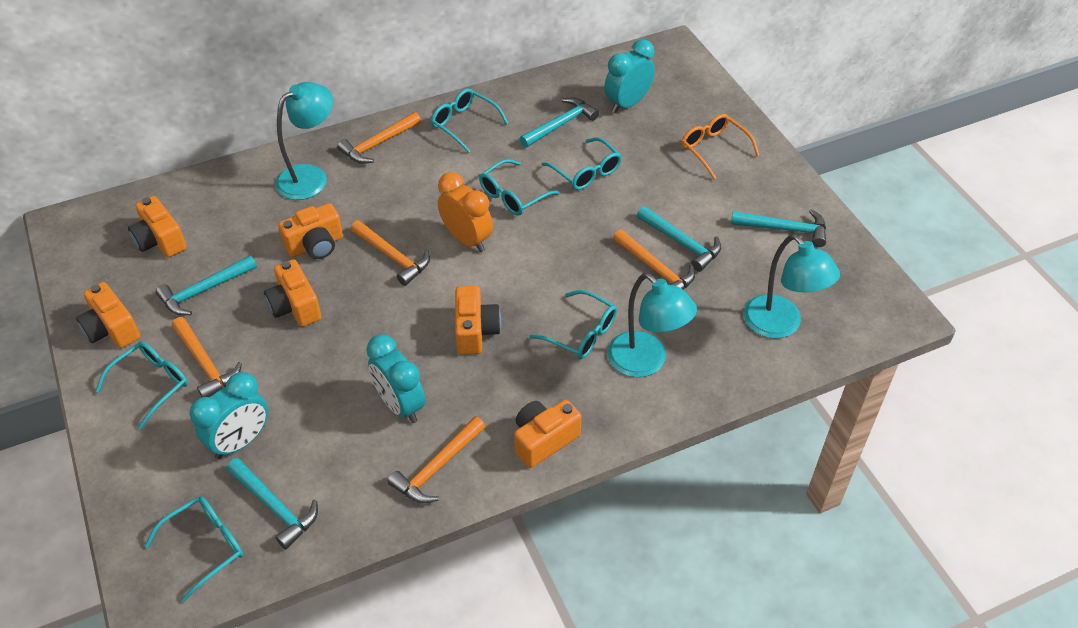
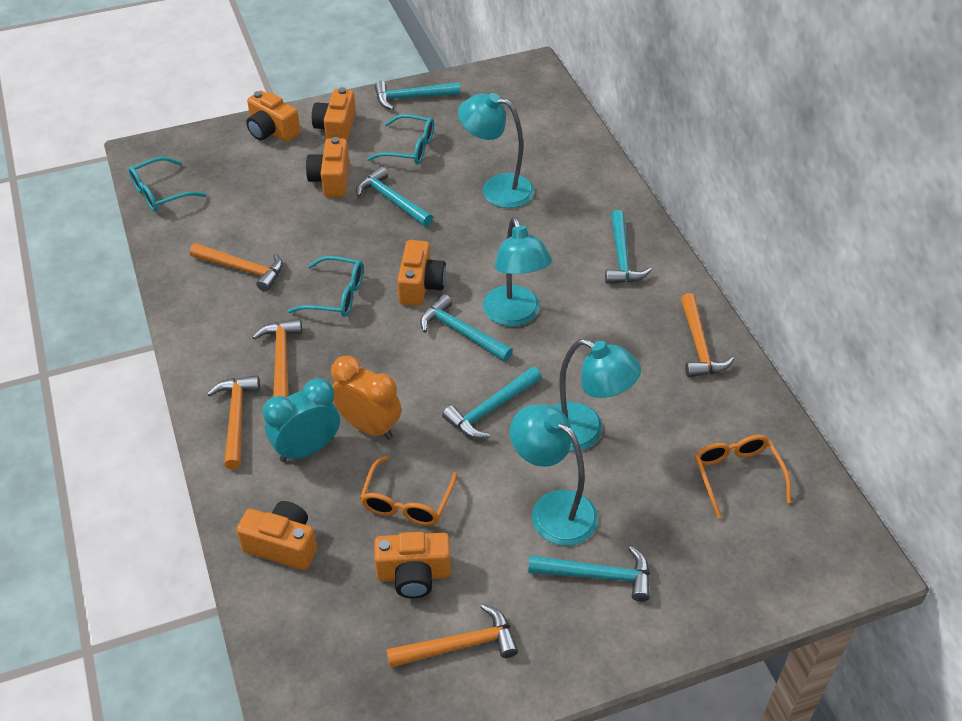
orange glasses: 1 -> 2
turquoise clock: 3 -> 1
turquoise glasses: 6 -> 3
turquoise hammer: 5 -> 6
turquoise lamp: 3 -> 4

